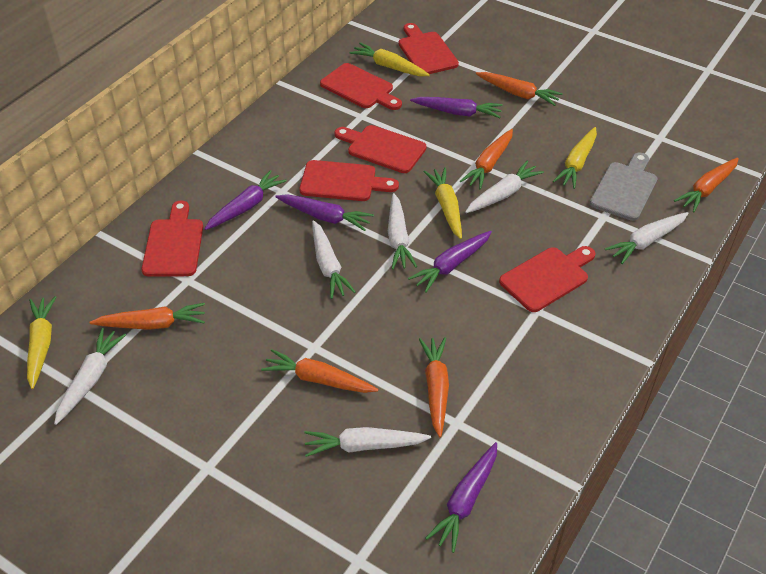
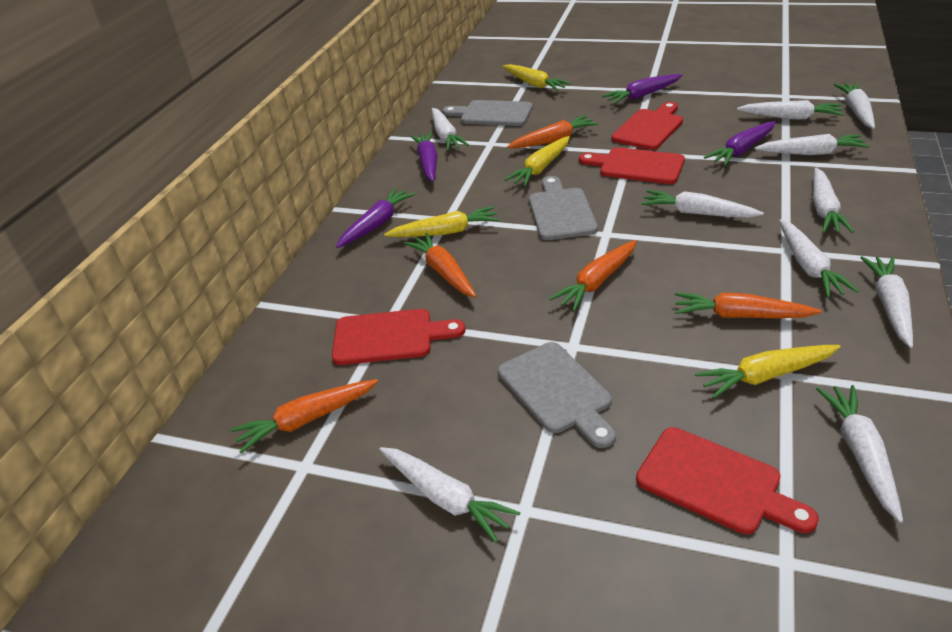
grey cutting board: 1 -> 3
orange carrot: 6 -> 5
purple carrot: 5 -> 4
red cutting board: 6 -> 4
white carrot: 6 -> 10

